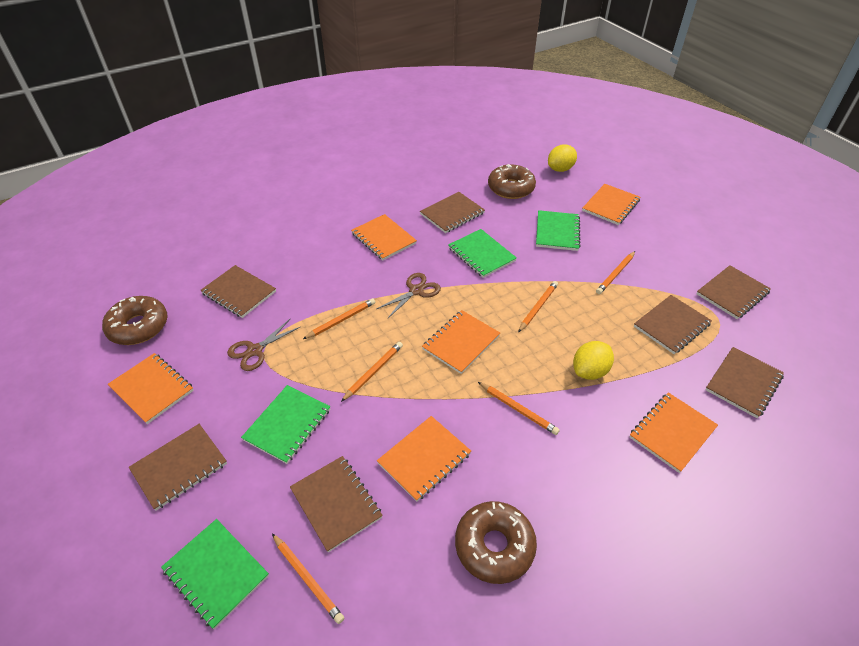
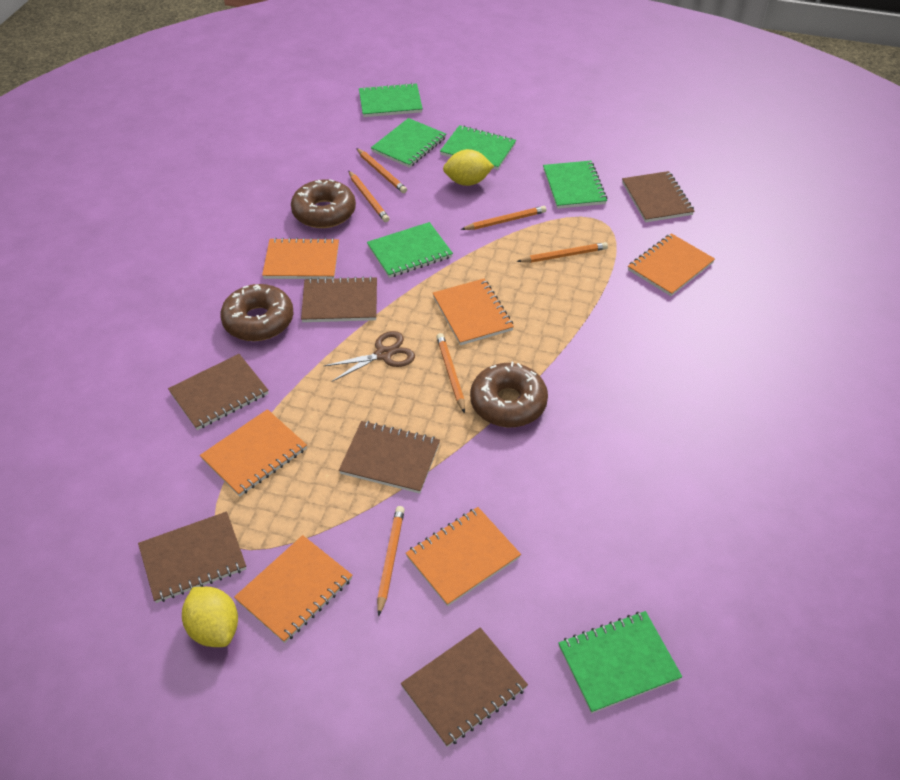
brown notebook: 7 -> 6
brown scissors: 2 -> 1
green notebook: 4 -> 6

